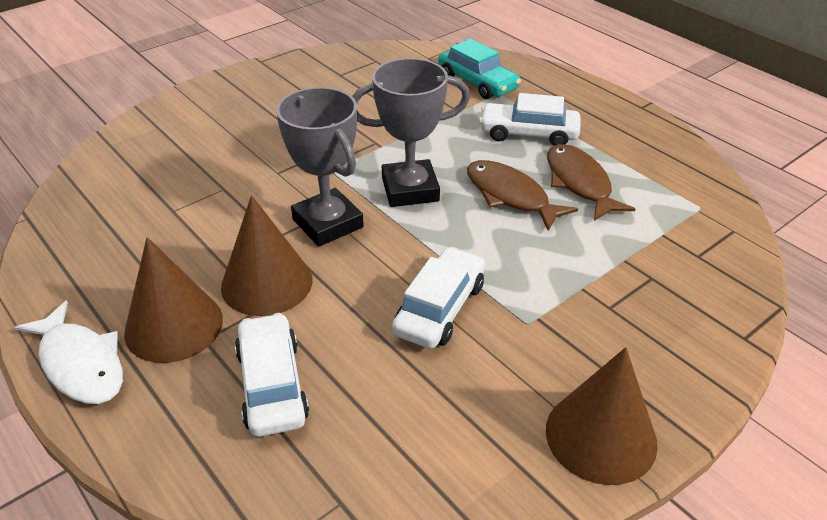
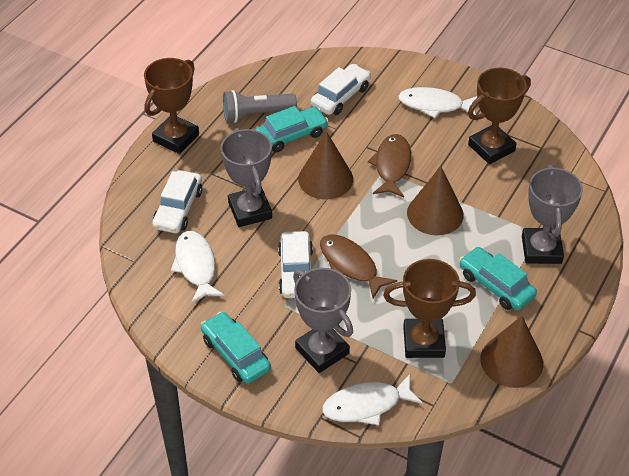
brown trophy: 0 -> 3
grey flashlight: 0 -> 1
grey trophy: 2 -> 3
turquoise car: 1 -> 3
white fish: 1 -> 3

